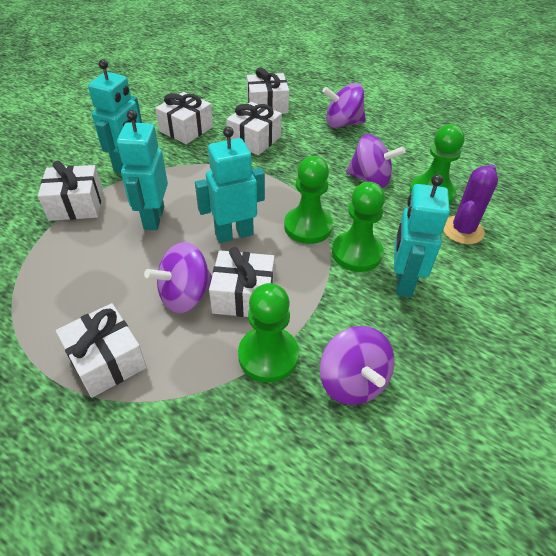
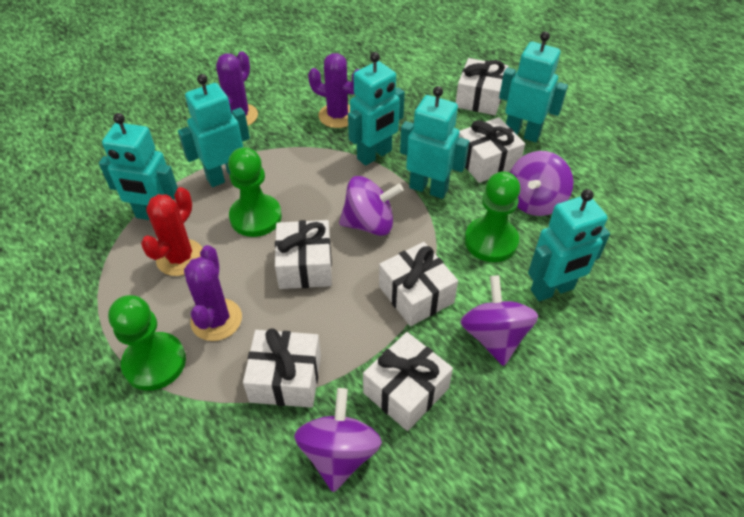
green pawn: 4 -> 3
purple cactus: 1 -> 3
red cactus: 0 -> 1
turquoise robot: 4 -> 6

